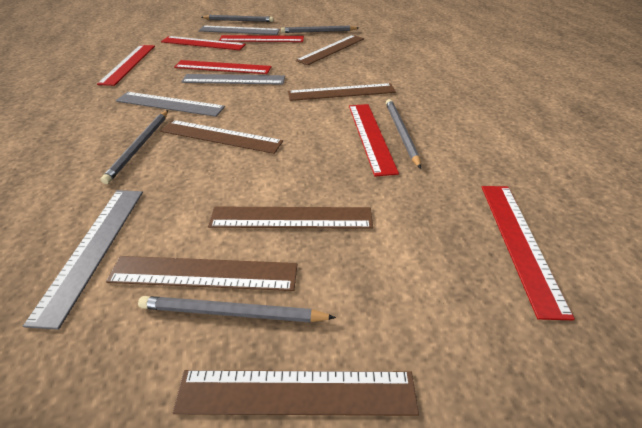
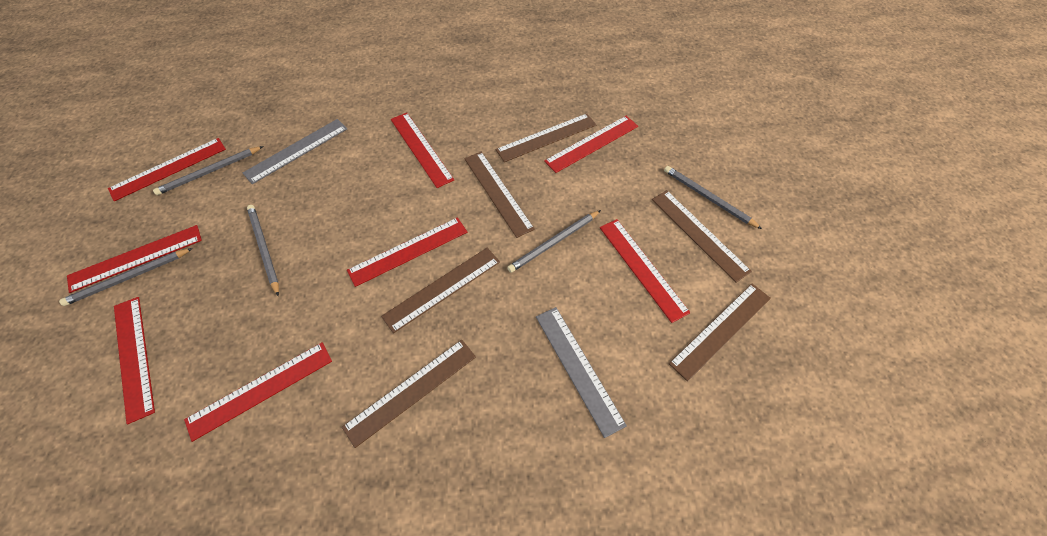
grey ruler: 4 -> 2
red ruler: 6 -> 8

